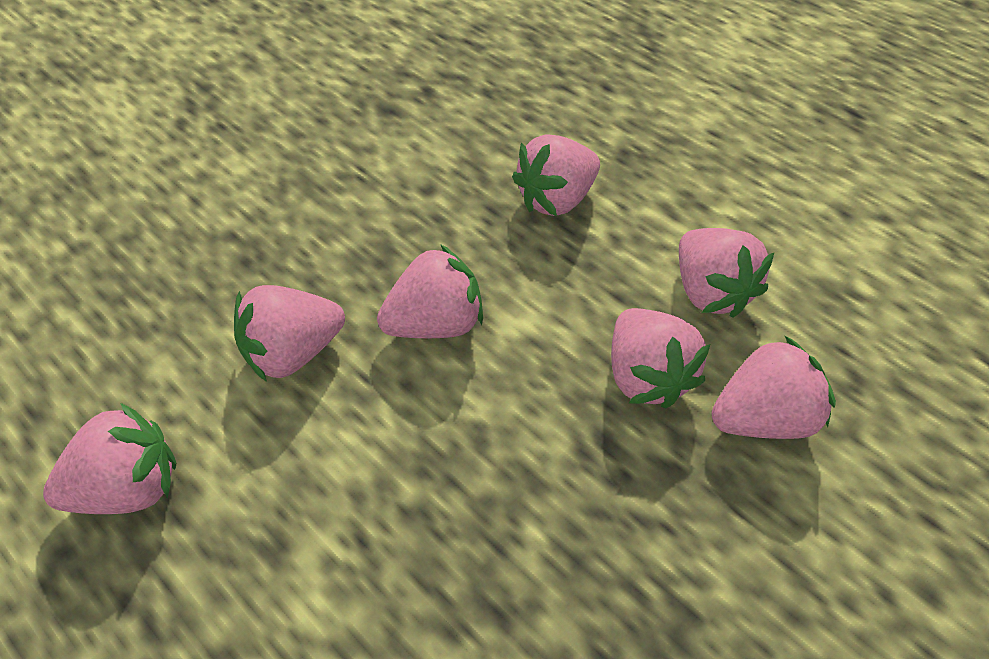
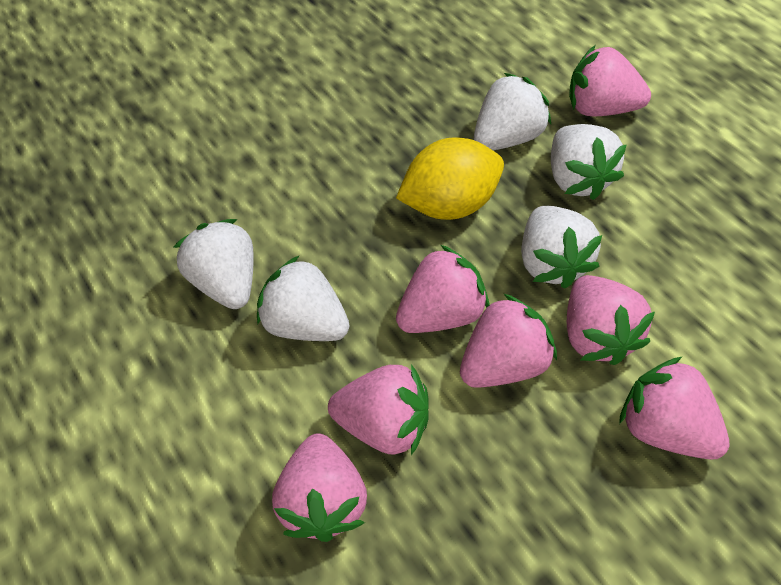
white strawberry: 0 -> 5
yellow lemon: 0 -> 1

